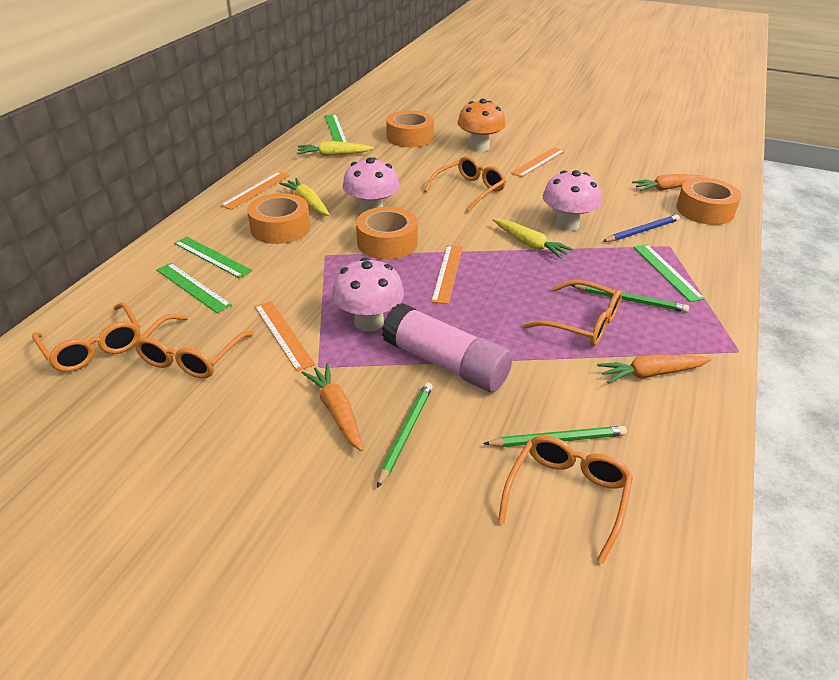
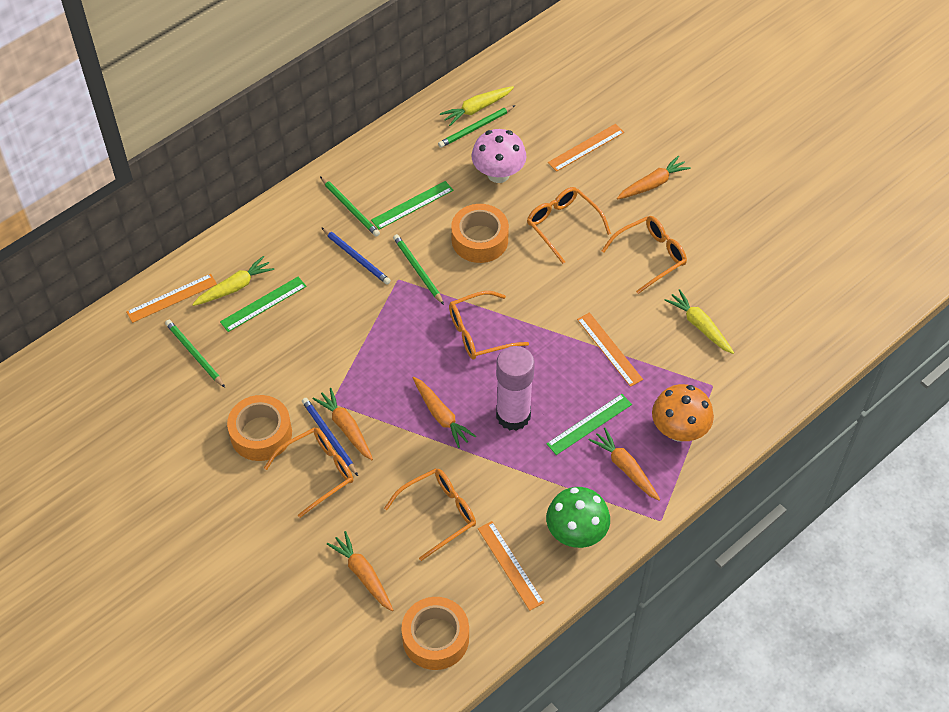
blue pencil: 1 -> 2
green mushroom: 0 -> 1
green pencil: 3 -> 4
green ruler: 4 -> 3
orange carrot: 3 -> 5
orange tape: 4 -> 3
pink mushroom: 3 -> 1

